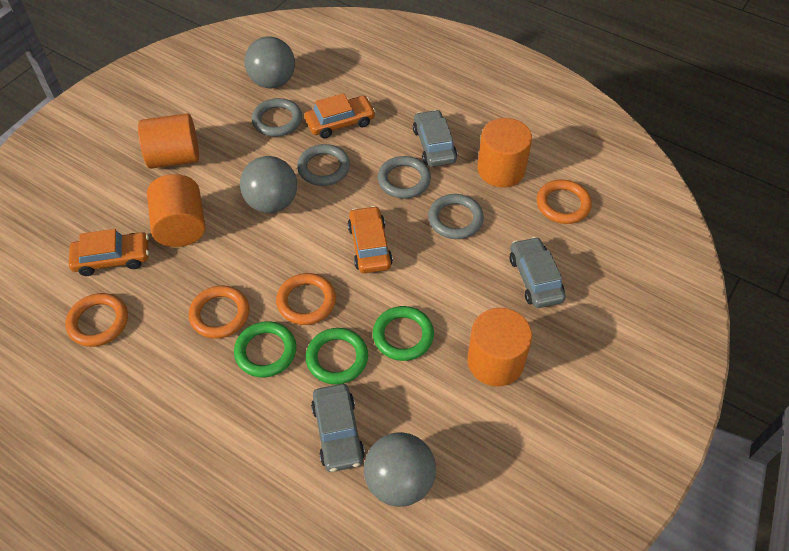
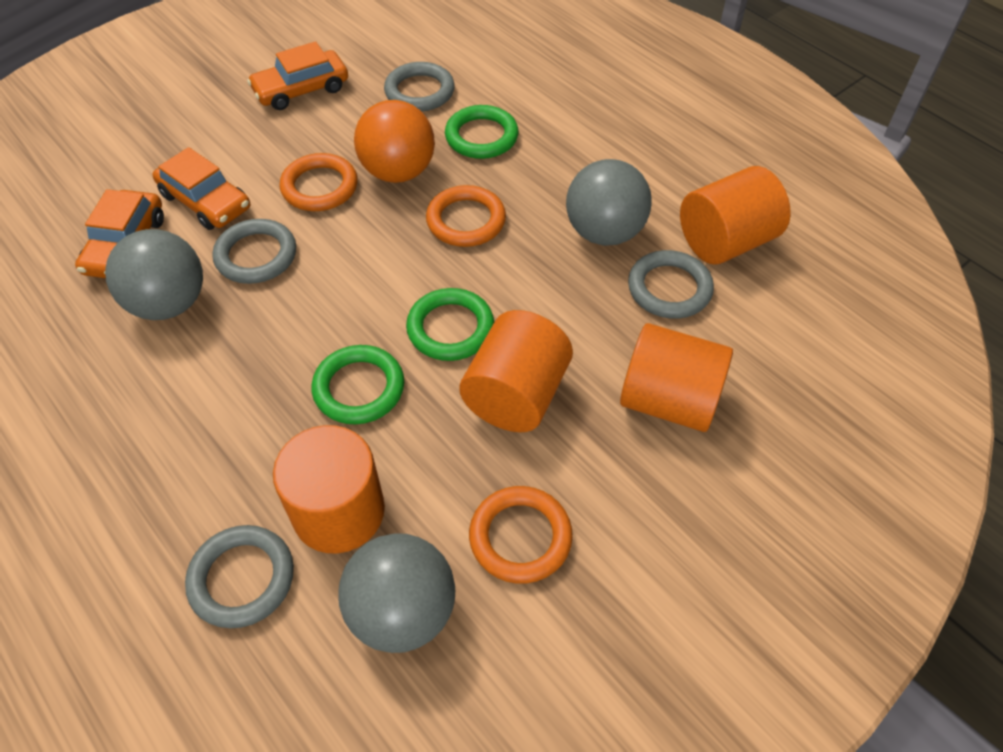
grey car: 3 -> 0
orange ball: 0 -> 1
orange ring: 4 -> 3

